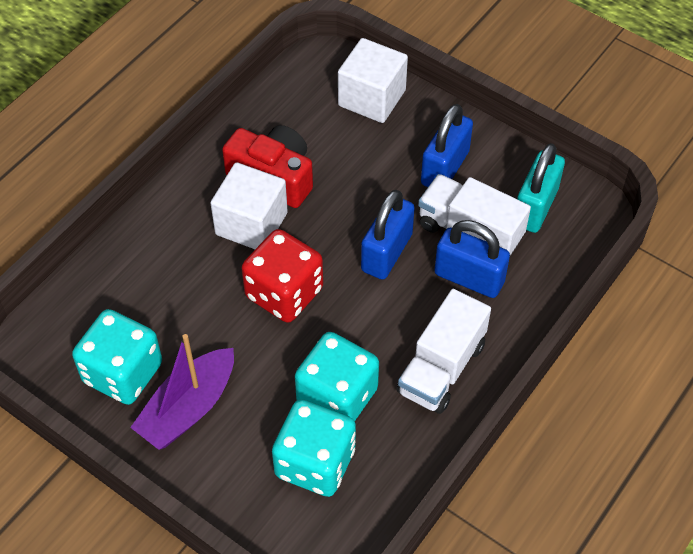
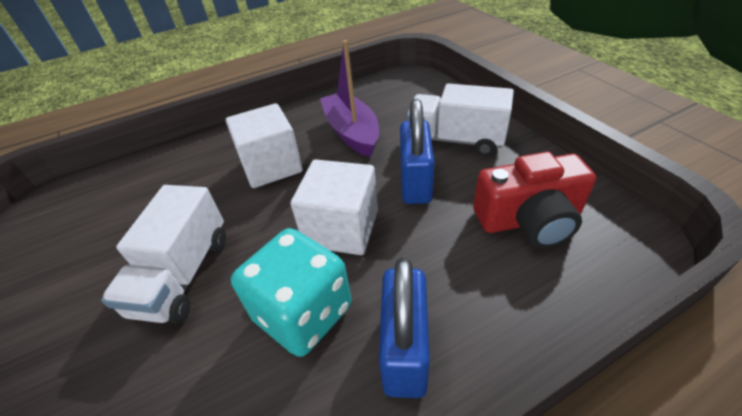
blue padlock: 3 -> 2
red dice: 1 -> 0
turquoise dice: 3 -> 1
turquoise padlock: 1 -> 0

